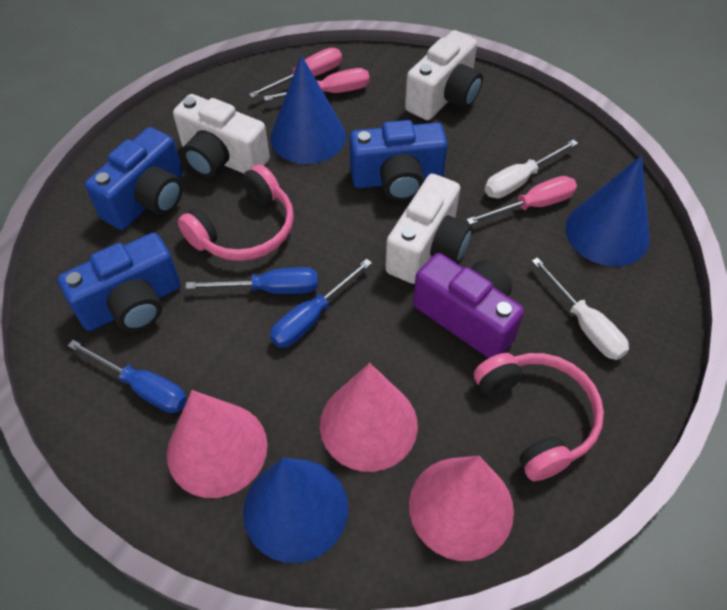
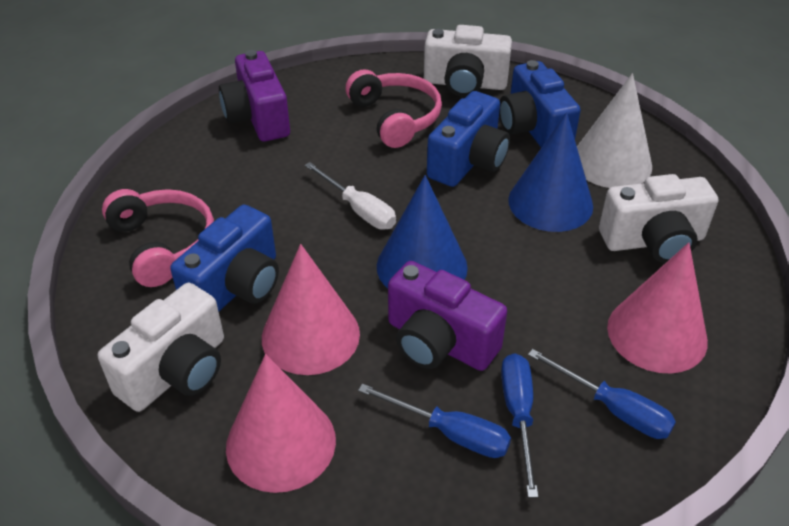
blue cone: 3 -> 2
pink screwdriver: 3 -> 0
purple camera: 1 -> 2
white cone: 0 -> 1
white screwdriver: 2 -> 1

